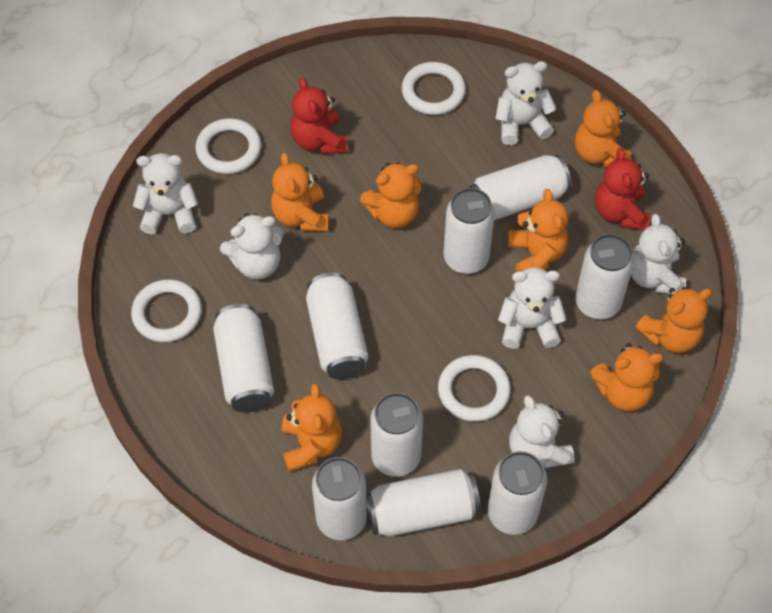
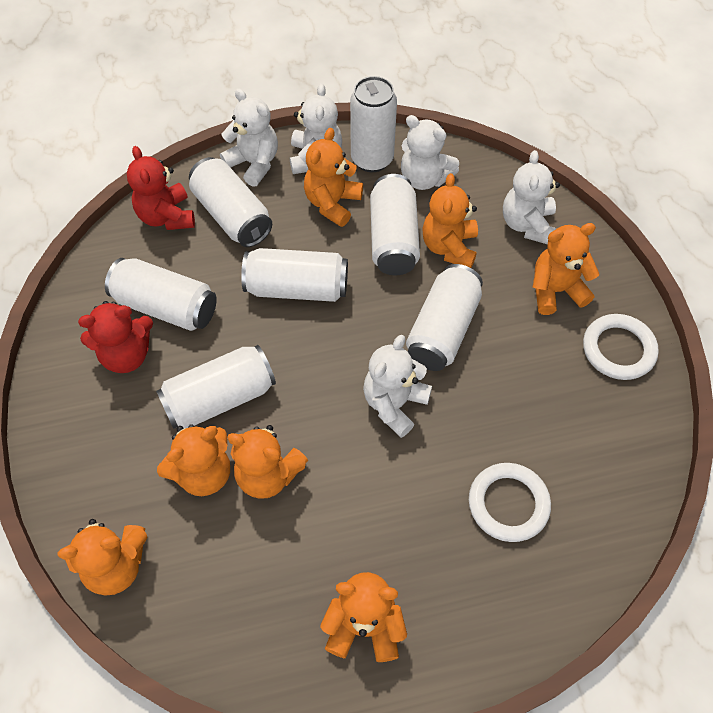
white can: 9 -> 7
white ring: 4 -> 2
white teddy bear: 6 -> 5

